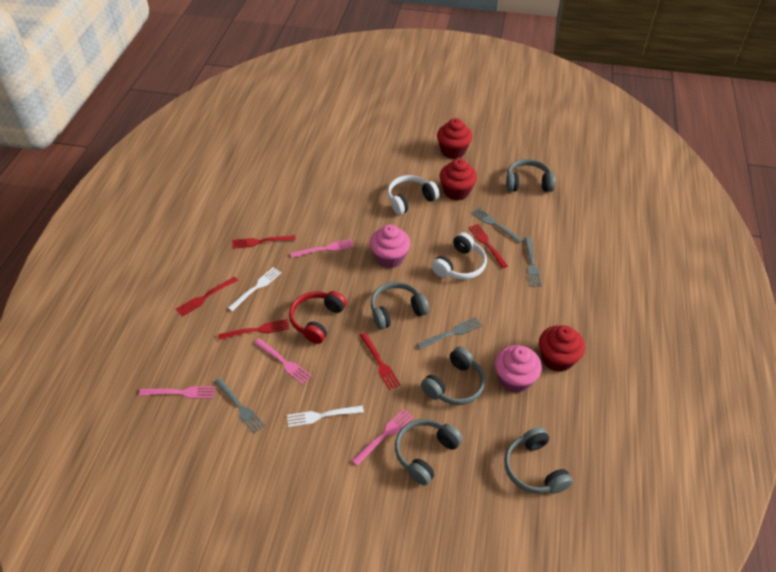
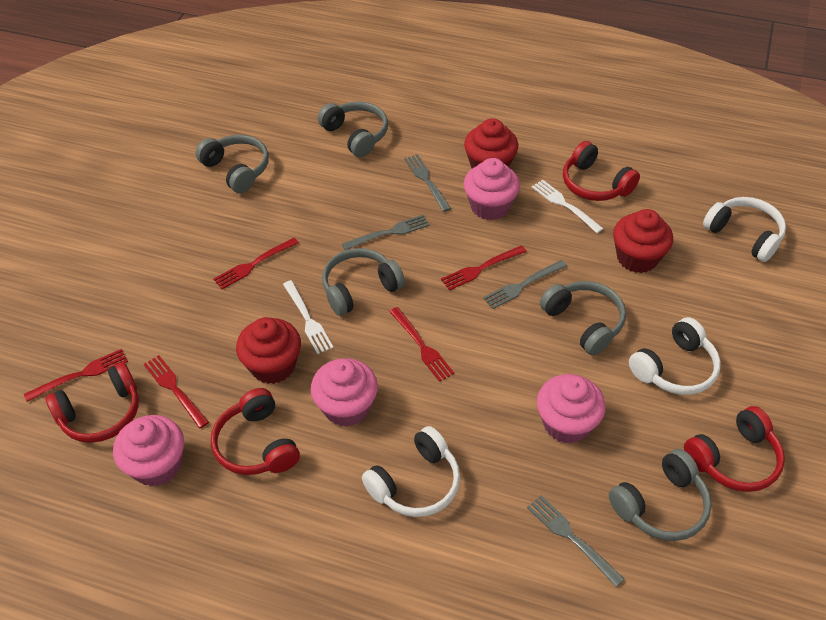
pink cupcake: 2 -> 4
pink fork: 4 -> 0
red headphones: 1 -> 4
white headphones: 2 -> 3

